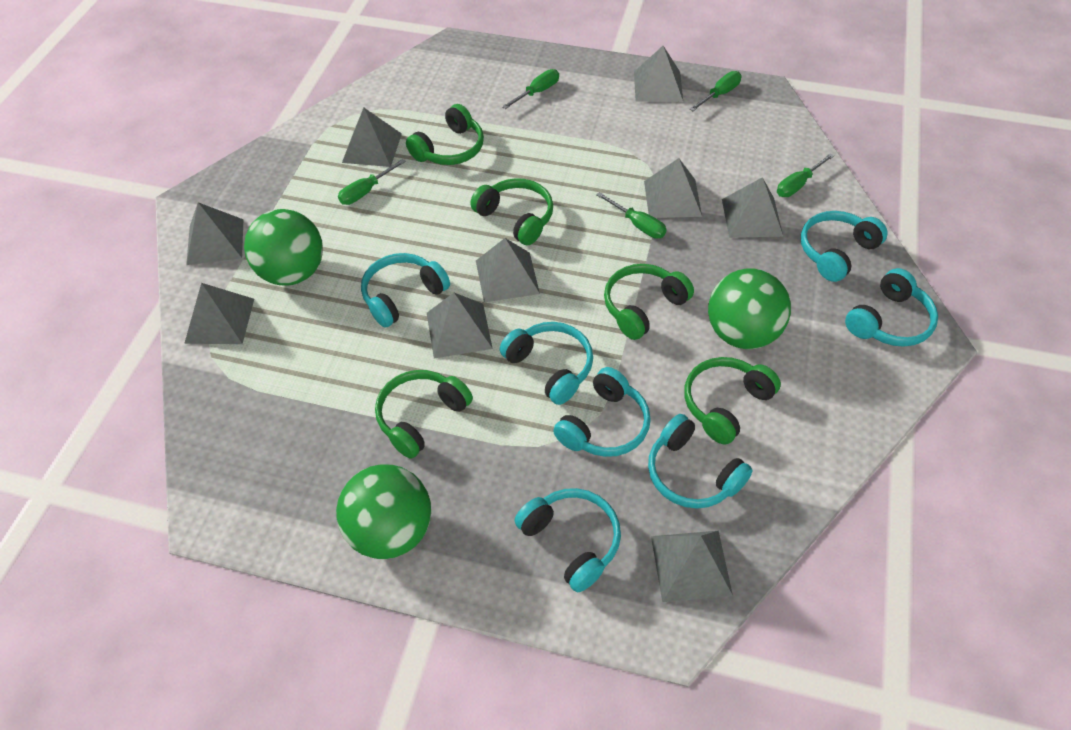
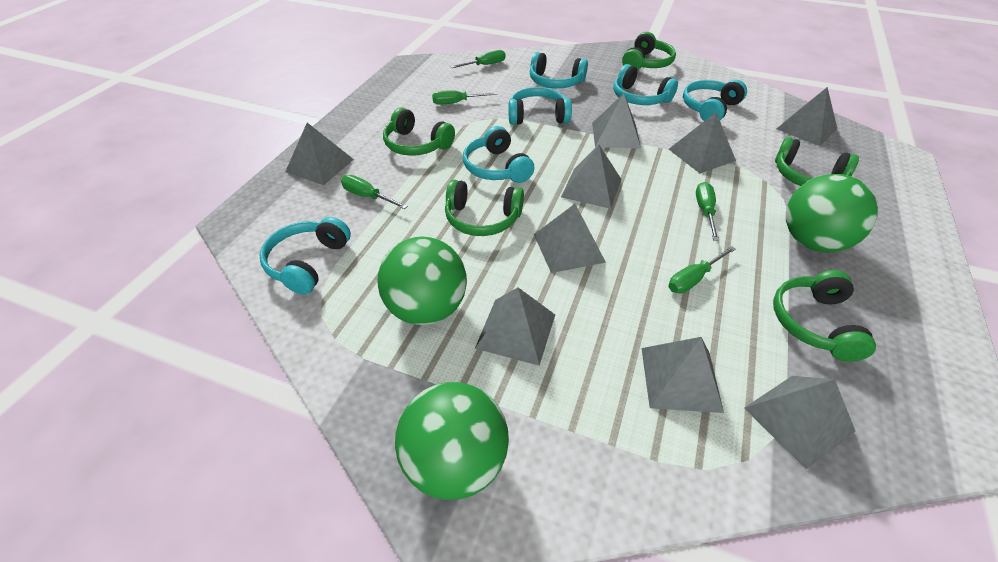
turquoise headphones: 7 -> 6

